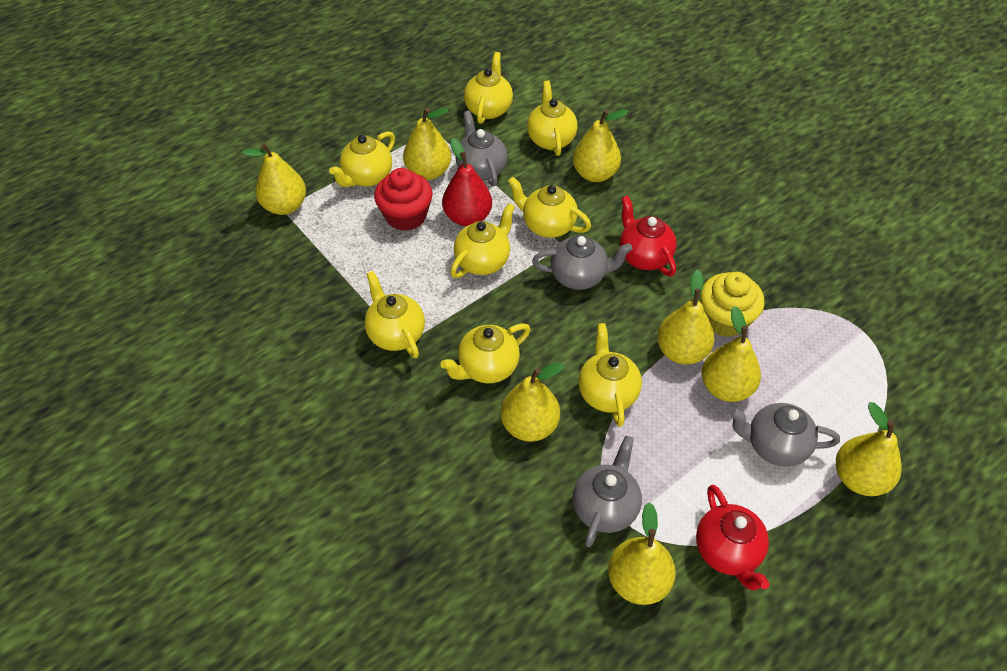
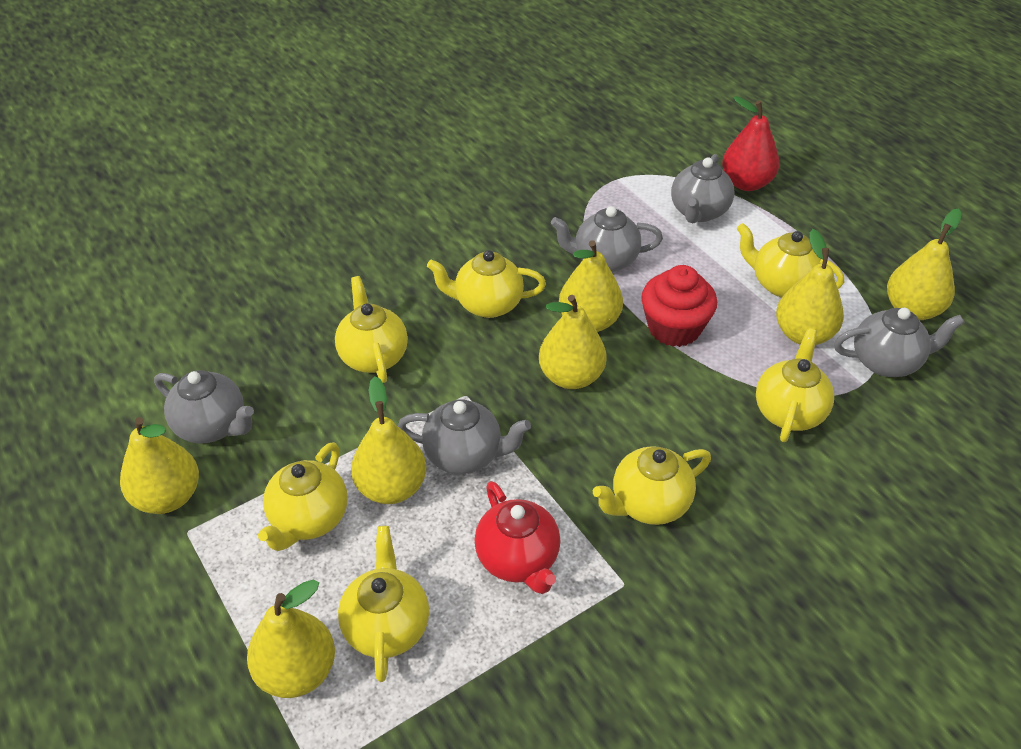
grey teapot: 4 -> 5
red teapot: 2 -> 1
yellow cupcake: 1 -> 0
yellow pear: 8 -> 7
yellow teapot: 8 -> 7

